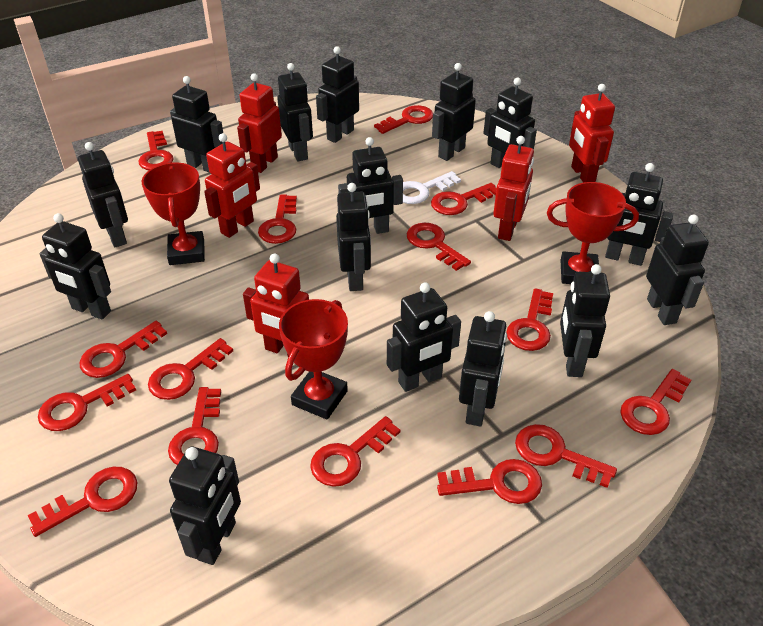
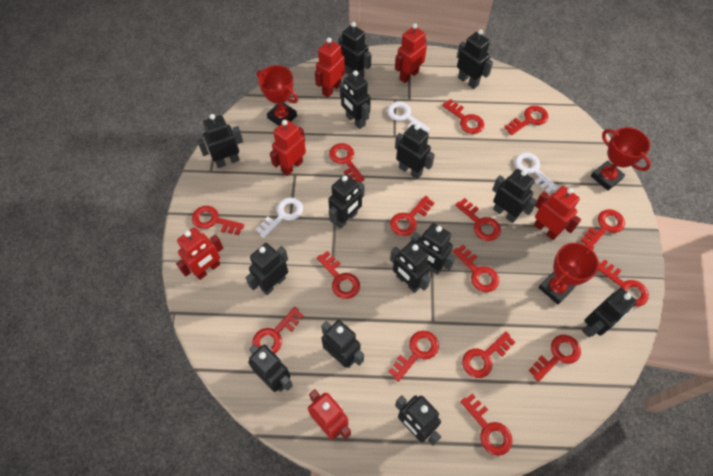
black robot: 15 -> 14
red robot: 5 -> 6
white key: 1 -> 3

